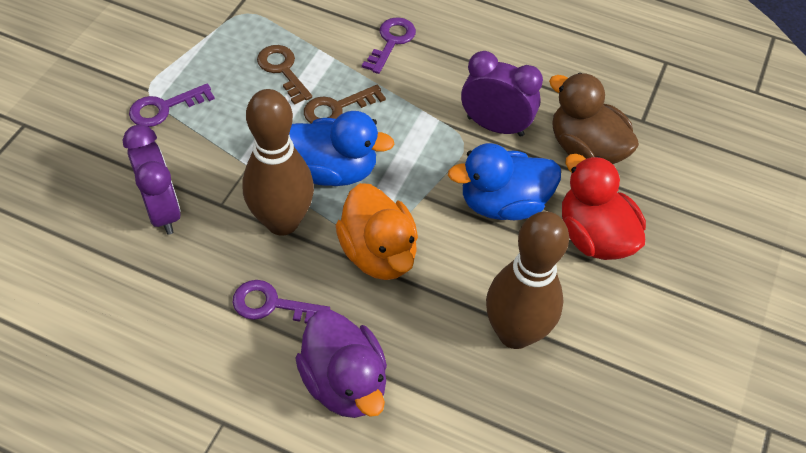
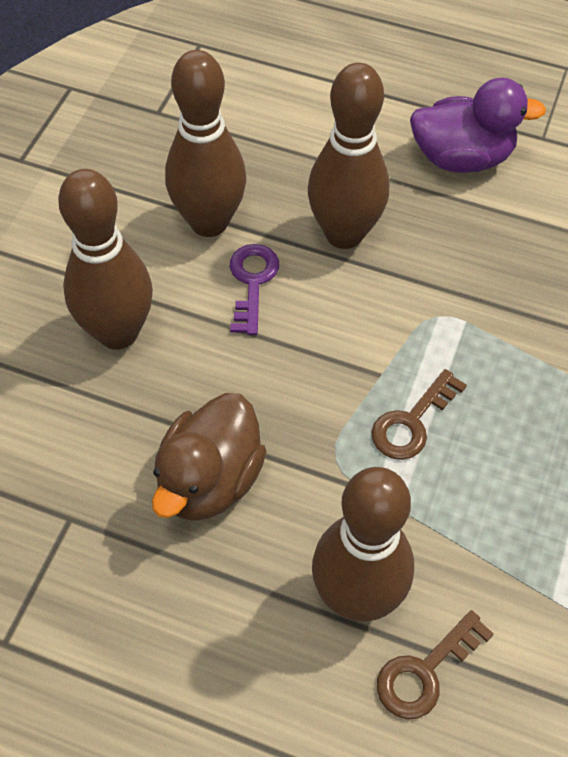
blue duck: 2 -> 0
brown bowling pin: 2 -> 4
orange duck: 1 -> 0
purple clock: 2 -> 0
purple key: 3 -> 1
red duck: 1 -> 0

